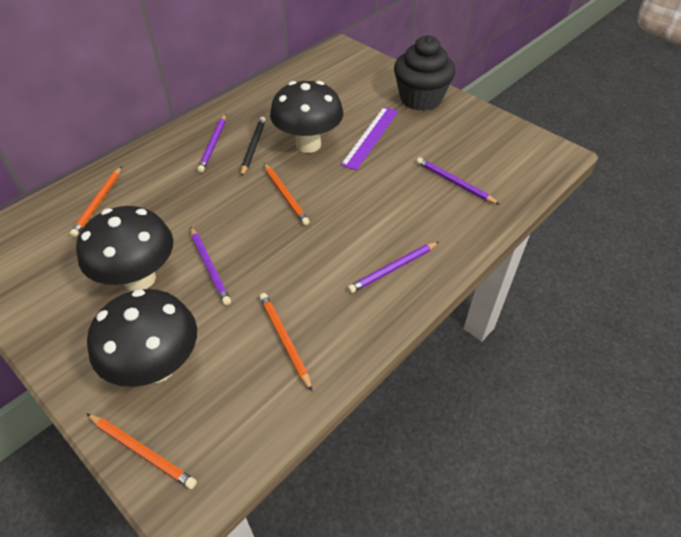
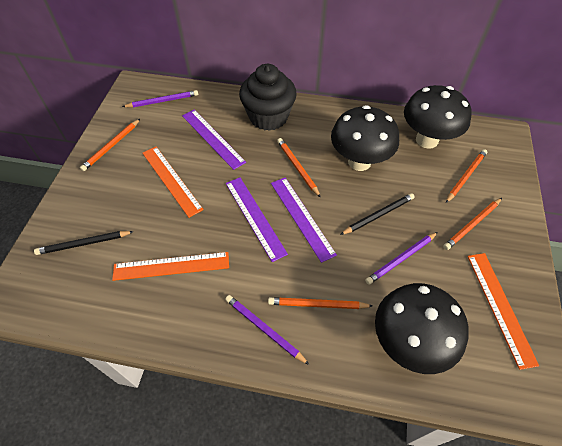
black pencil: 1 -> 2
orange pencil: 4 -> 5
orange ruler: 0 -> 3
purple pencil: 4 -> 3
purple ruler: 1 -> 3

